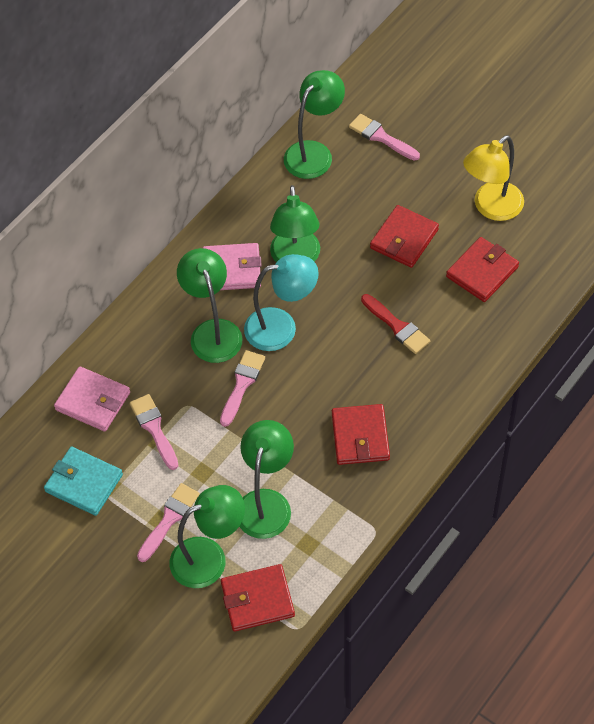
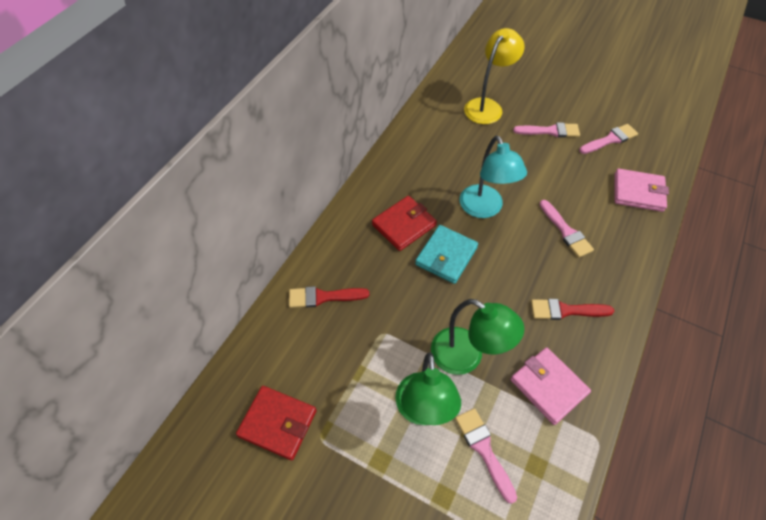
green lamp: 5 -> 2
red brush: 1 -> 2
red wallet: 4 -> 2

